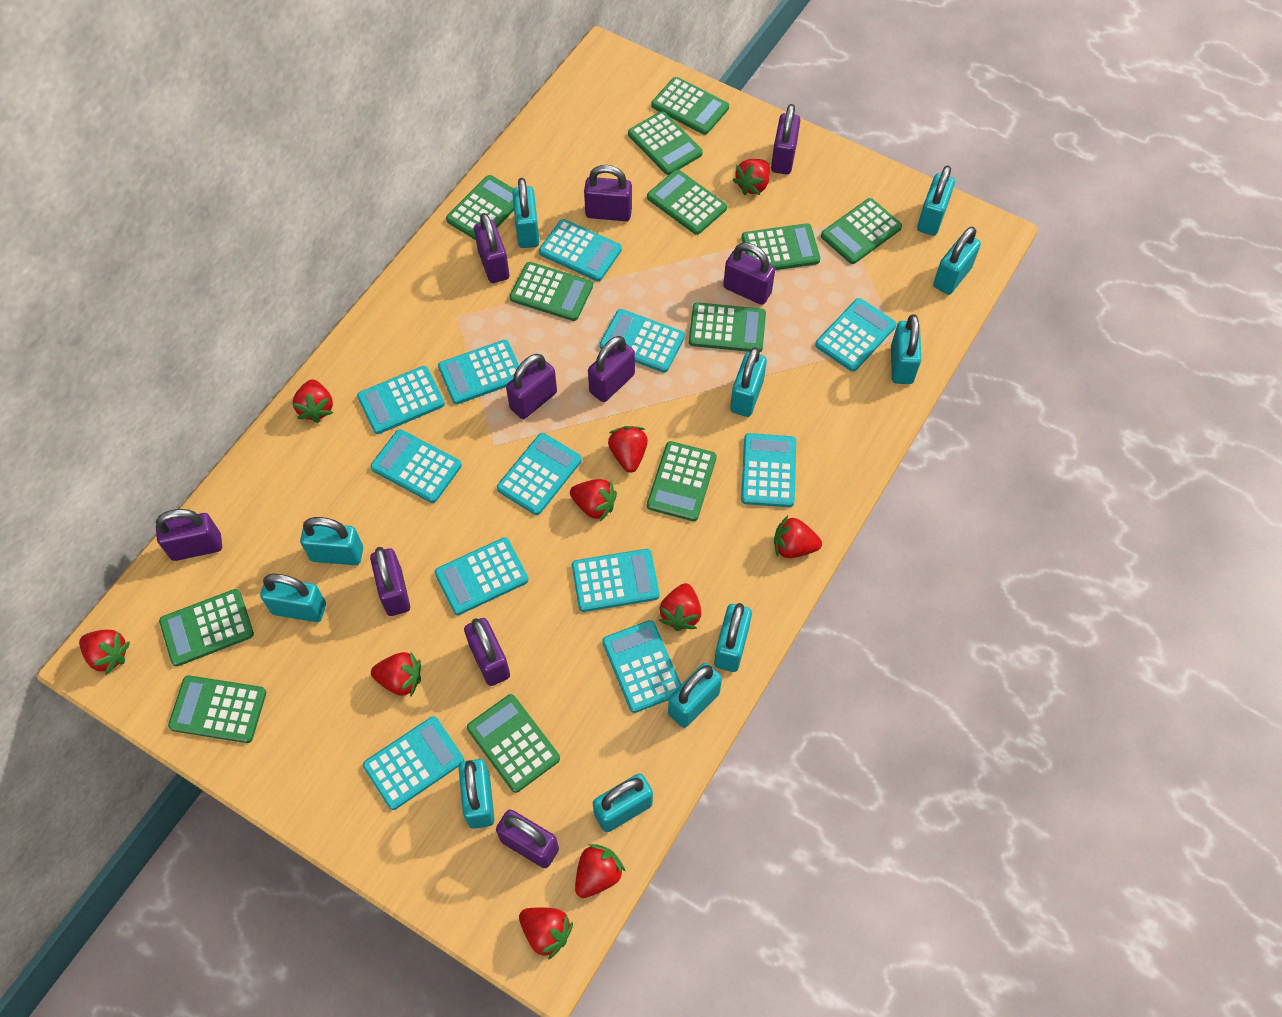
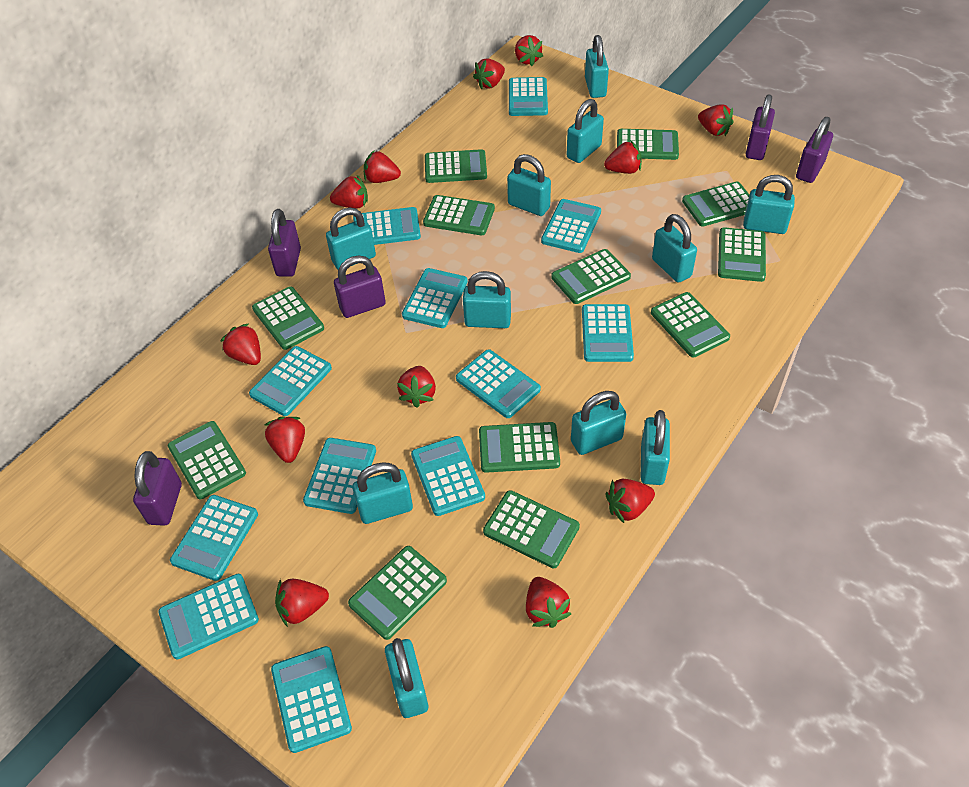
purple padlock: 10 -> 5
red strawberry: 10 -> 12

